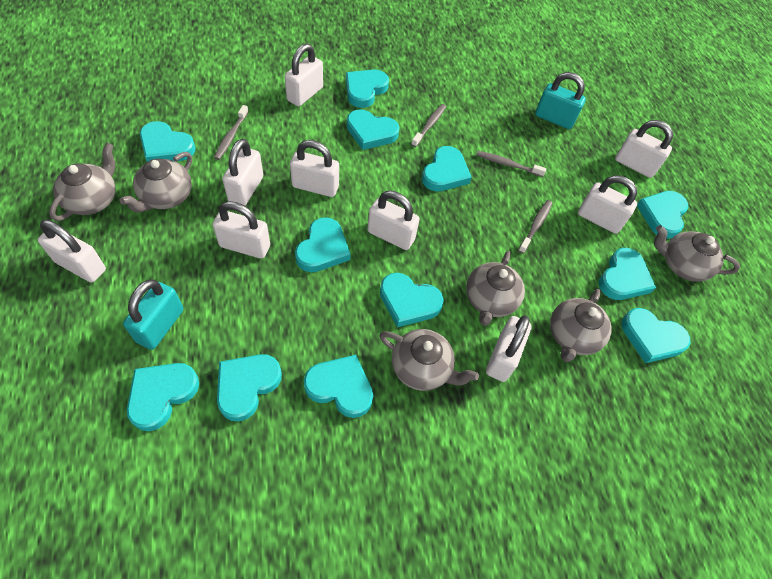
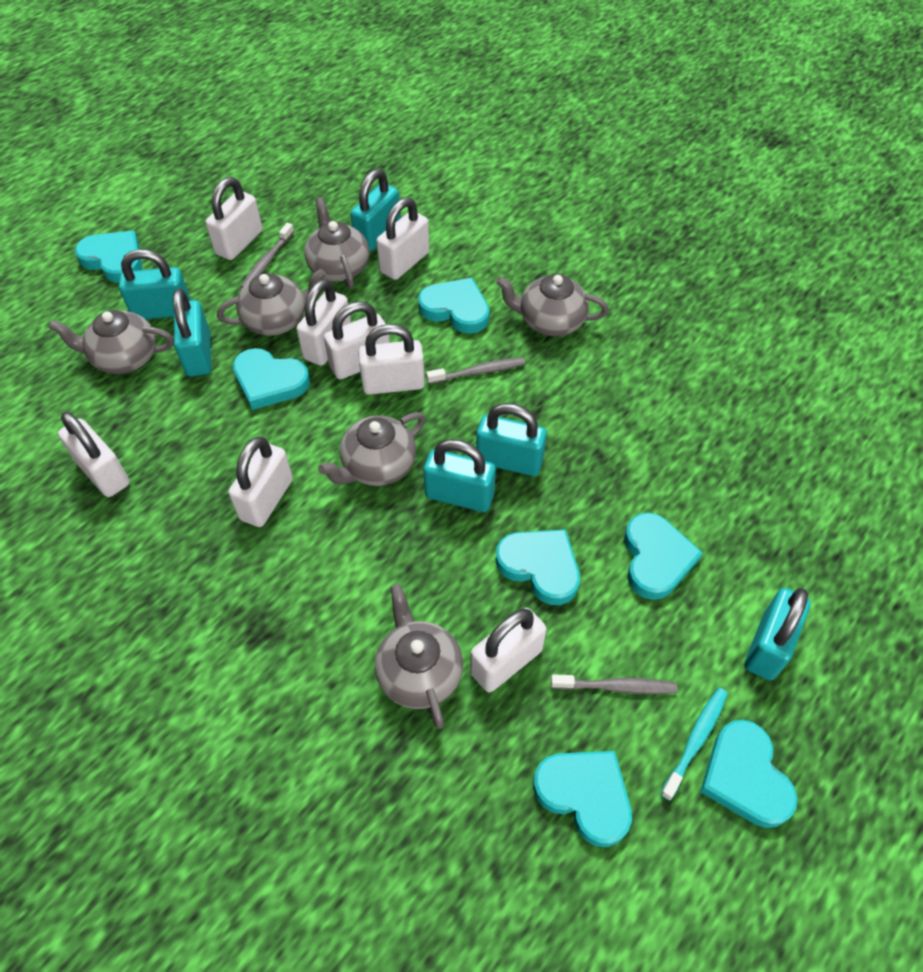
grey toothbrush: 4 -> 3
turquoise heart: 12 -> 7
turquoise padlock: 2 -> 6
turquoise toothbrush: 0 -> 1
white padlock: 9 -> 8

